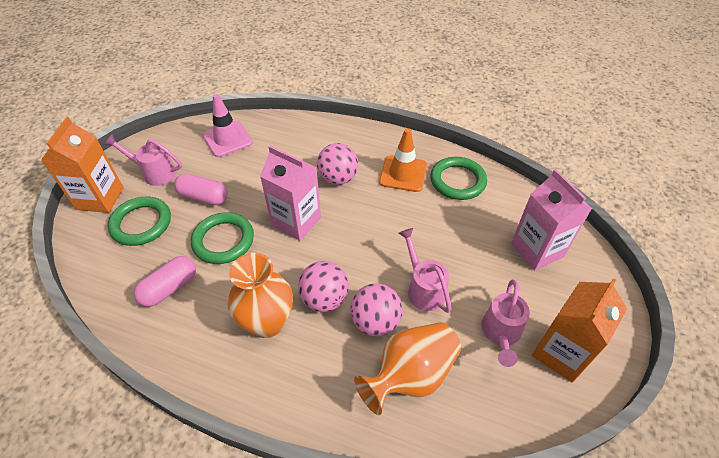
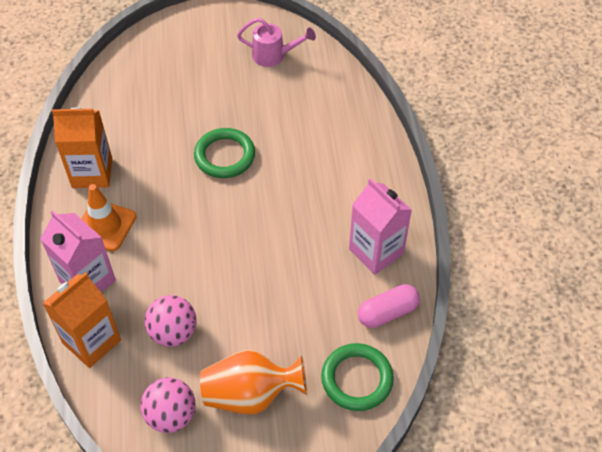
green ring: 3 -> 2
orange vase: 2 -> 1
pink ball: 3 -> 2
pink capsule: 2 -> 1
pink traffic cone: 1 -> 0
pink watering can: 3 -> 1

